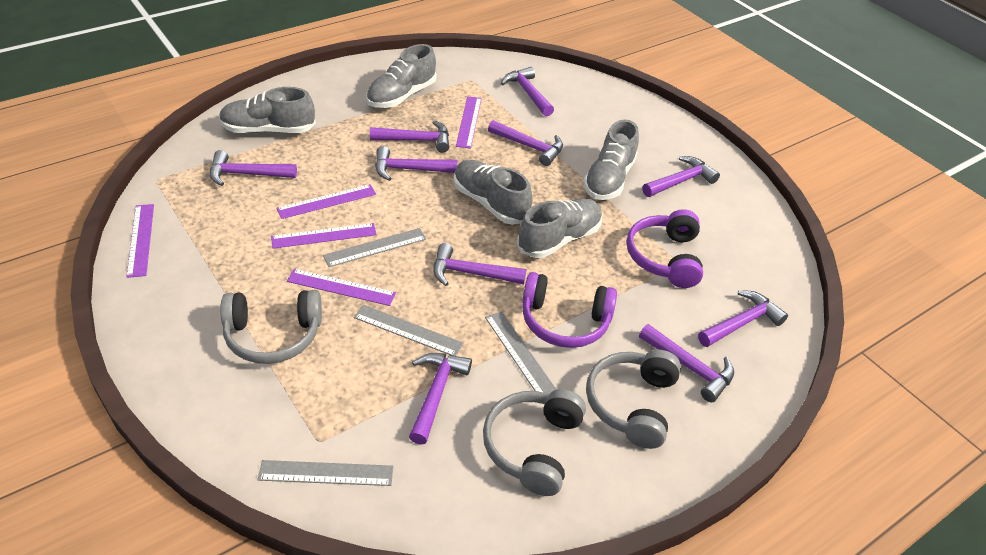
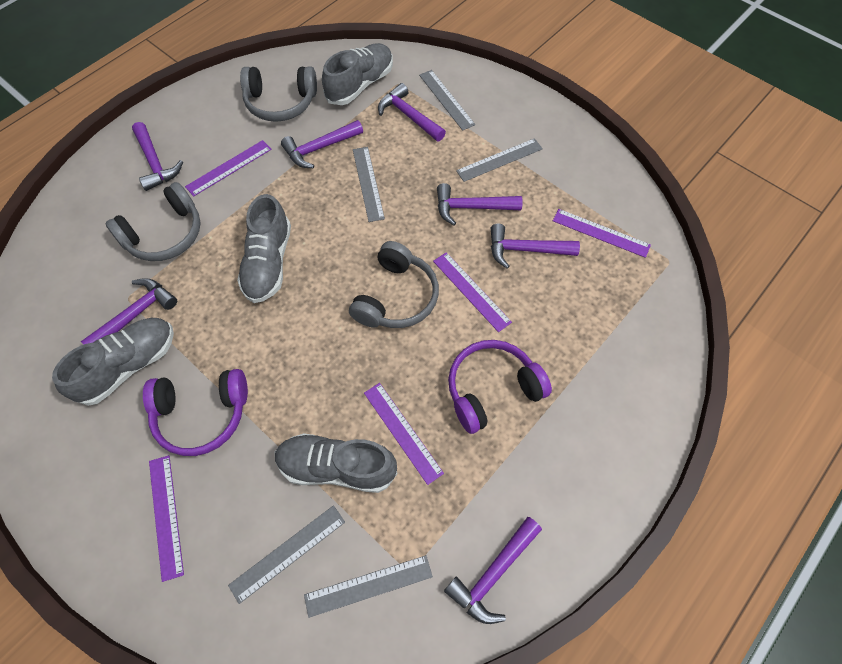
grey ruler: 4 -> 5
grey shoe: 5 -> 4
purple hammer: 10 -> 7

